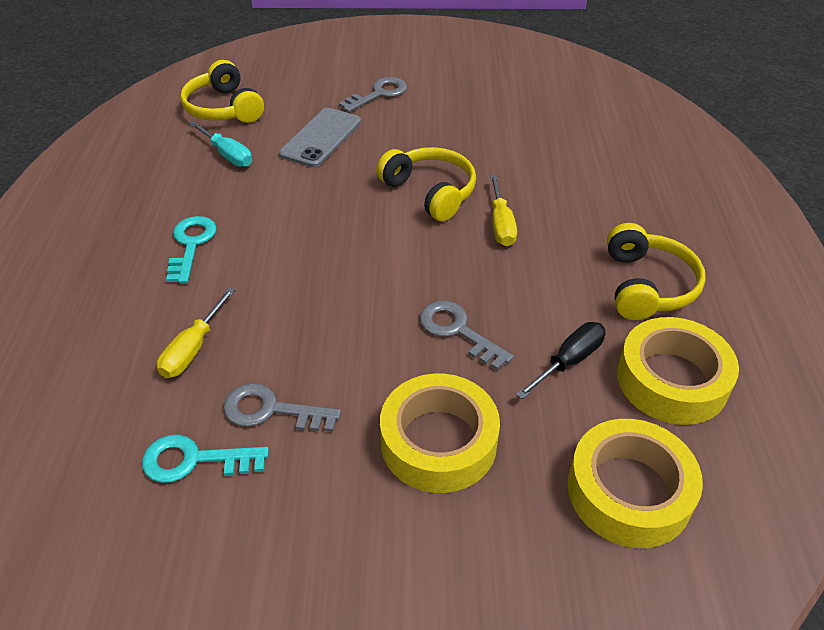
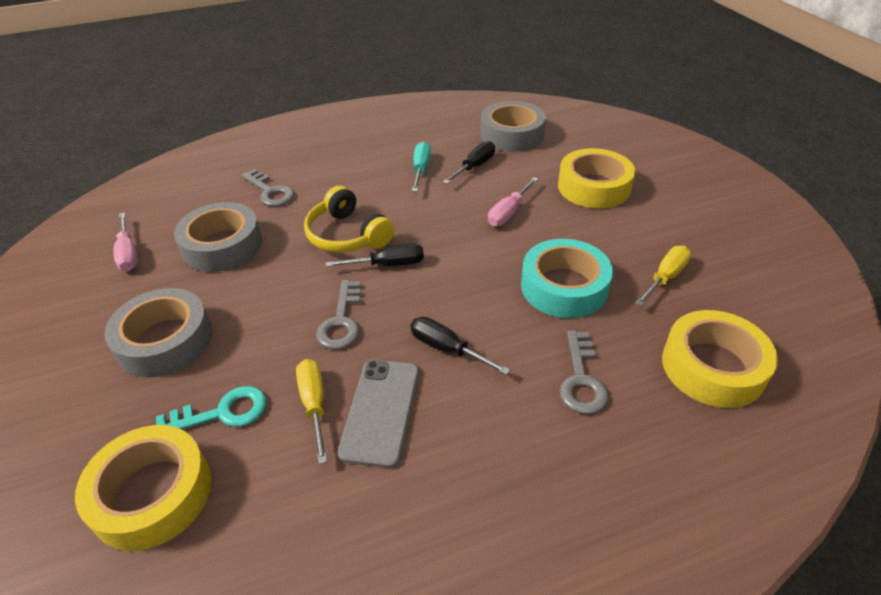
black screwdriver: 1 -> 3
grey tape: 0 -> 3
pink screwdriver: 0 -> 2
turquoise key: 2 -> 1
turquoise tape: 0 -> 1
yellow headphones: 3 -> 1

